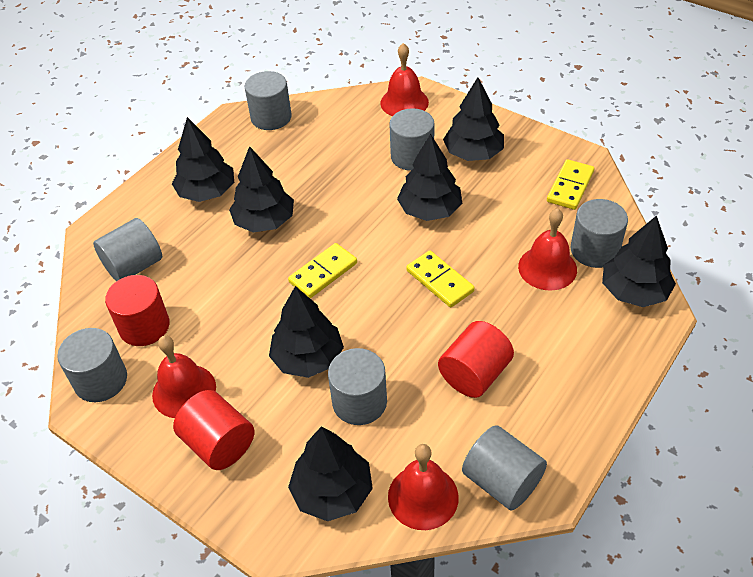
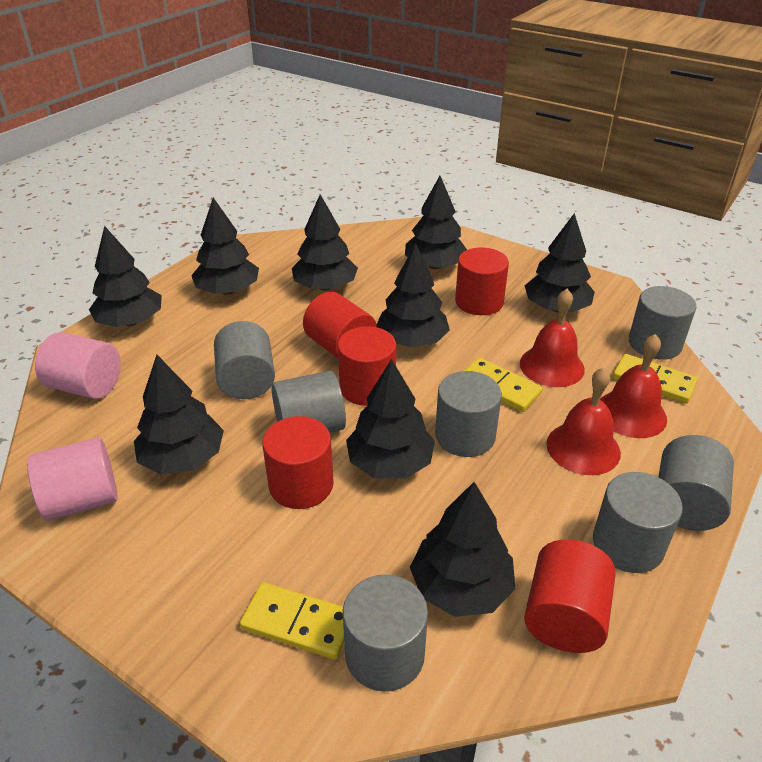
black tree: 7 -> 9
pink cylinder: 0 -> 2
red bell: 4 -> 3
red cylinder: 3 -> 5

